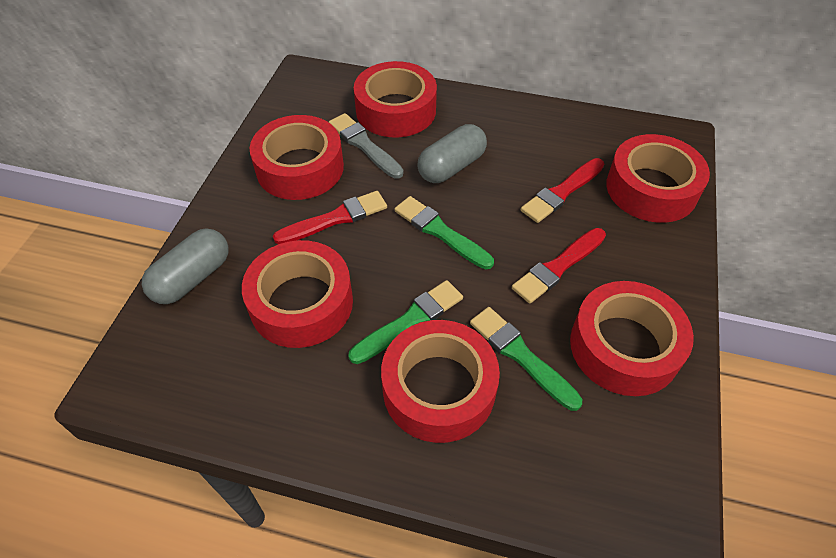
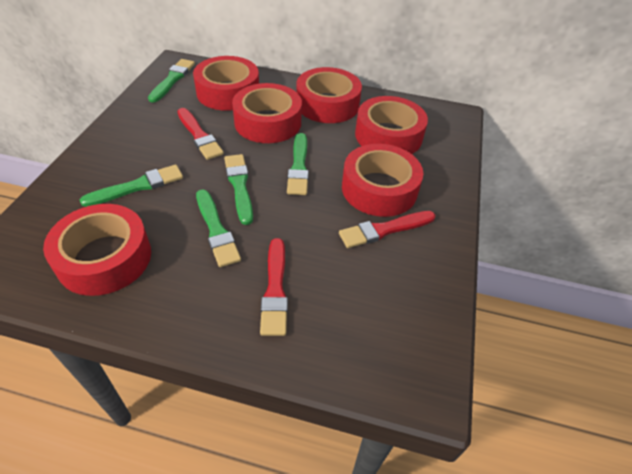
green brush: 3 -> 5
grey brush: 1 -> 0
grey capsule: 2 -> 0

